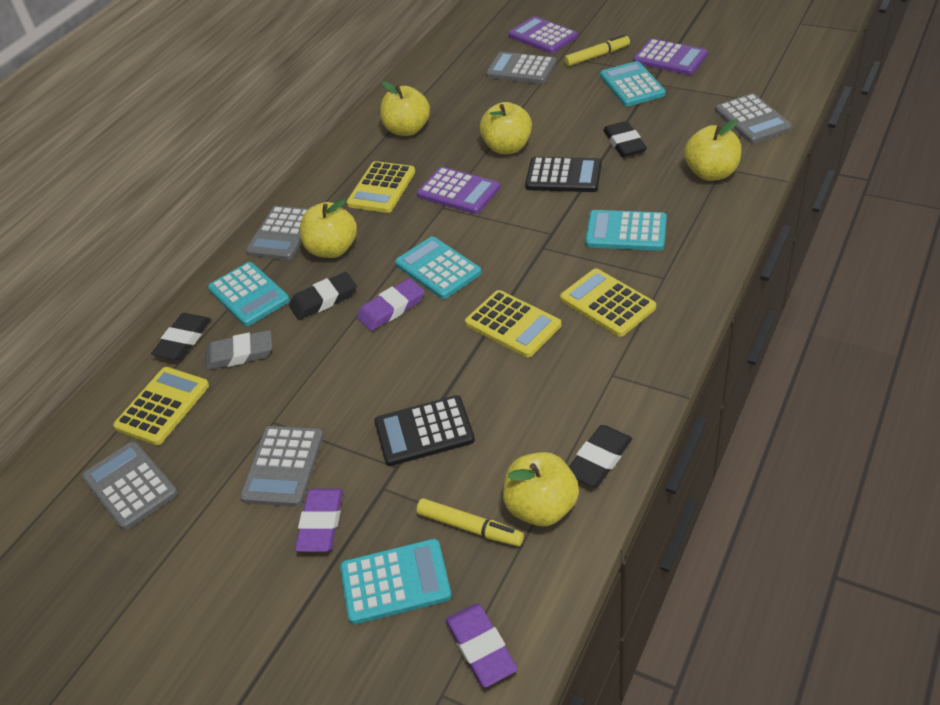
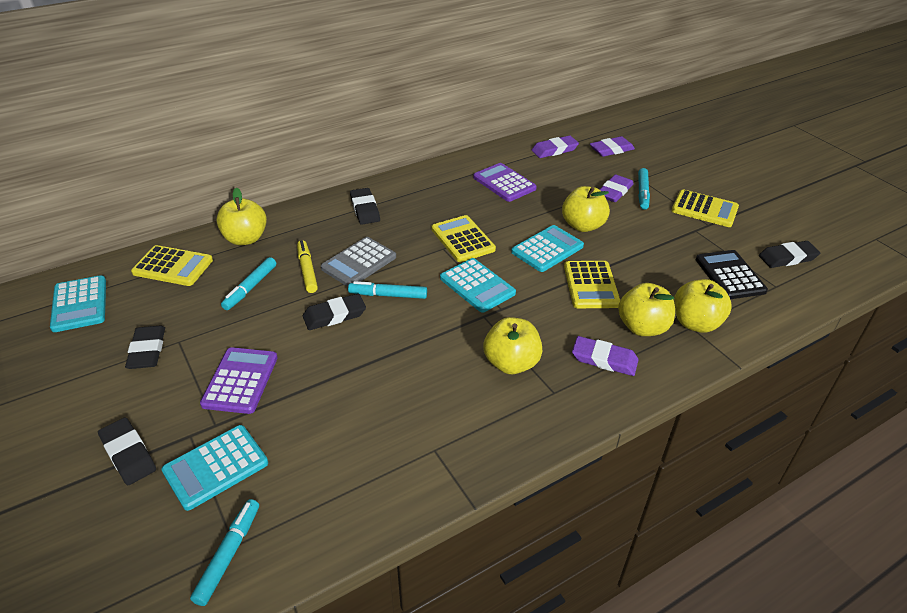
black calculator: 2 -> 1
black eraser: 4 -> 5
grey calculator: 5 -> 1
grey eraser: 1 -> 0
purple calculator: 3 -> 2
purple eraser: 3 -> 4
turquoise calculator: 5 -> 4
turquoise marker: 0 -> 4
yellow marker: 2 -> 1

